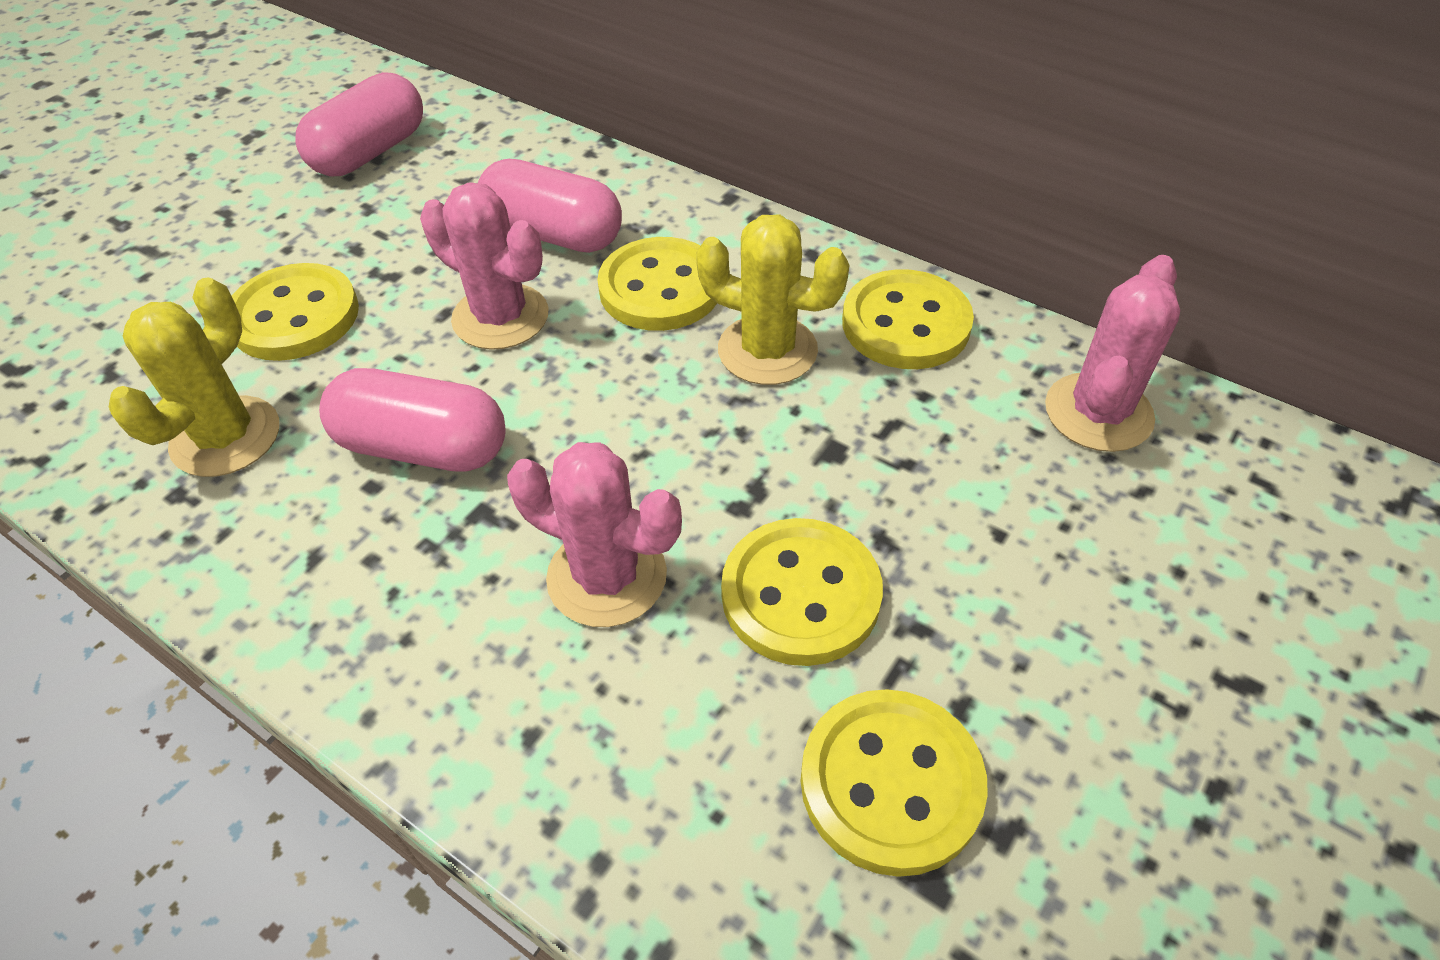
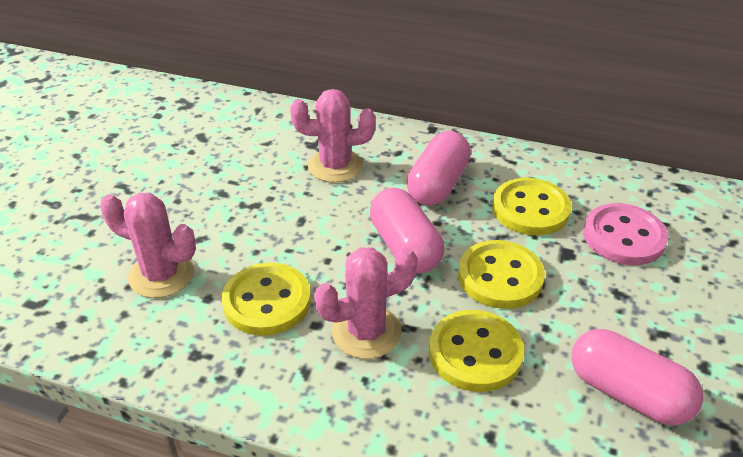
pink button: 0 -> 1
yellow button: 5 -> 4
yellow cactus: 2 -> 0

